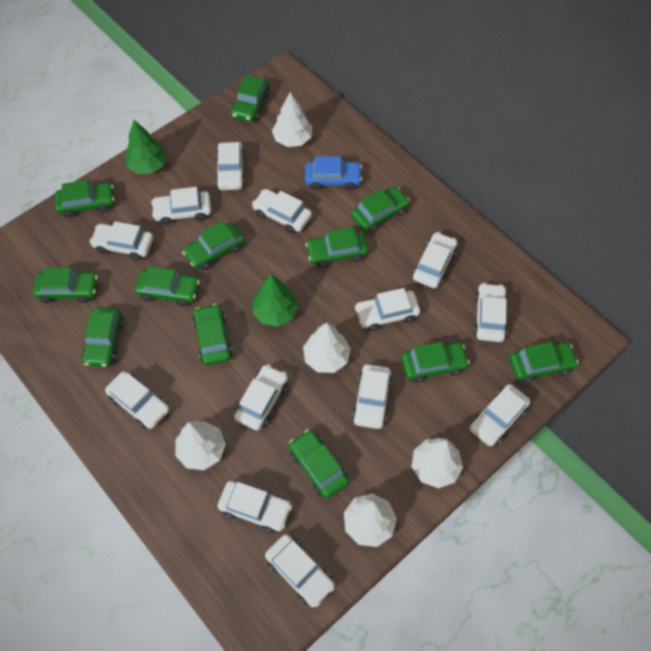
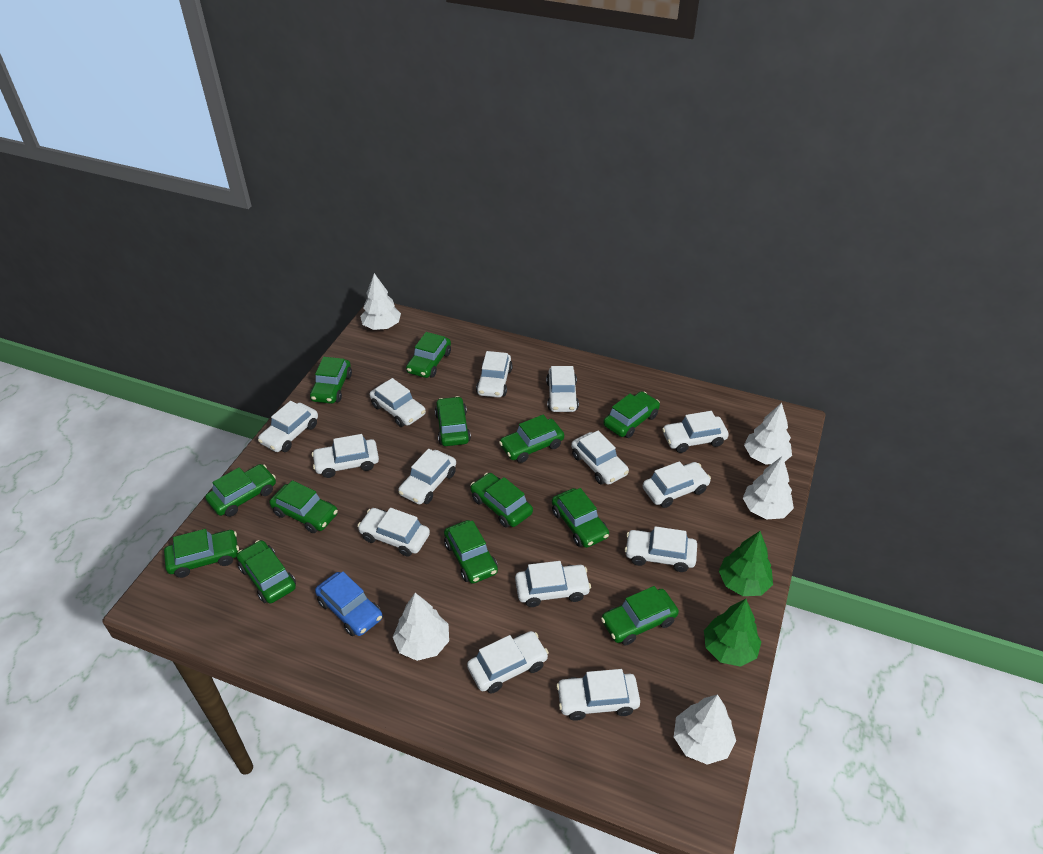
green car: 12 -> 13
white car: 13 -> 14

